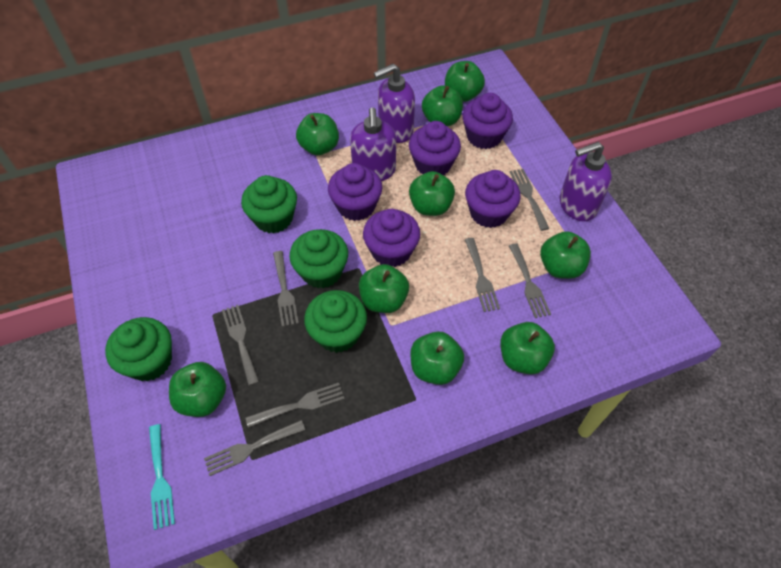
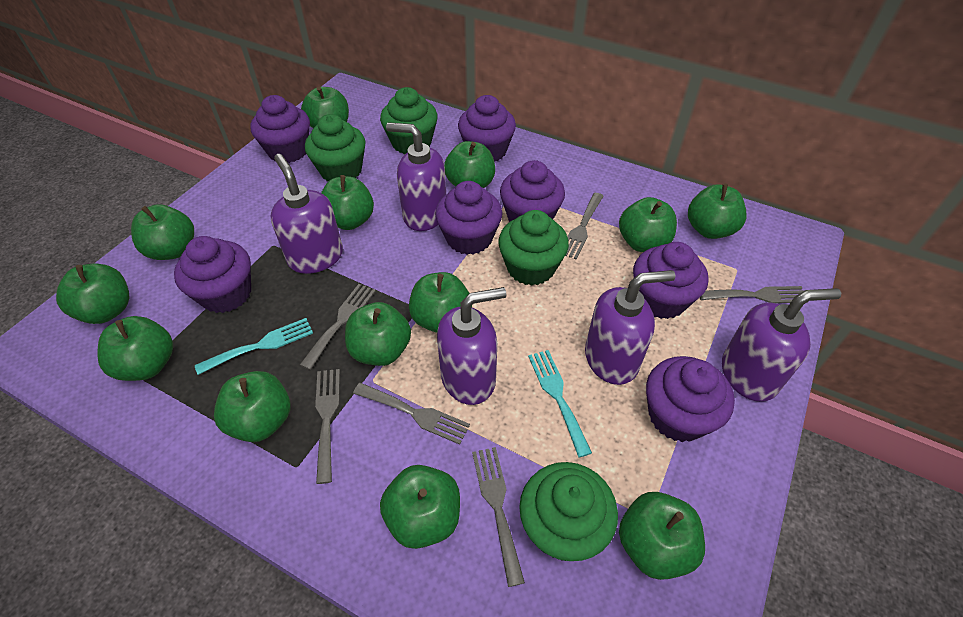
green apple: 9 -> 13
grey fork: 7 -> 6
purple cupcake: 5 -> 7
purple soap dispenser: 3 -> 5
turquoise fork: 1 -> 2

